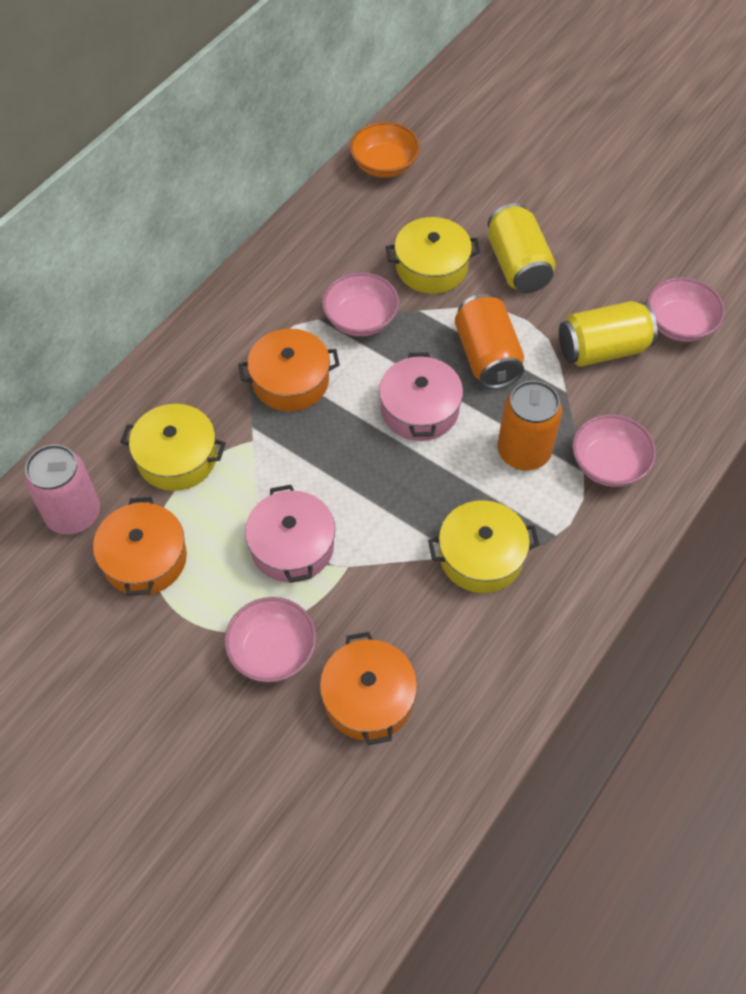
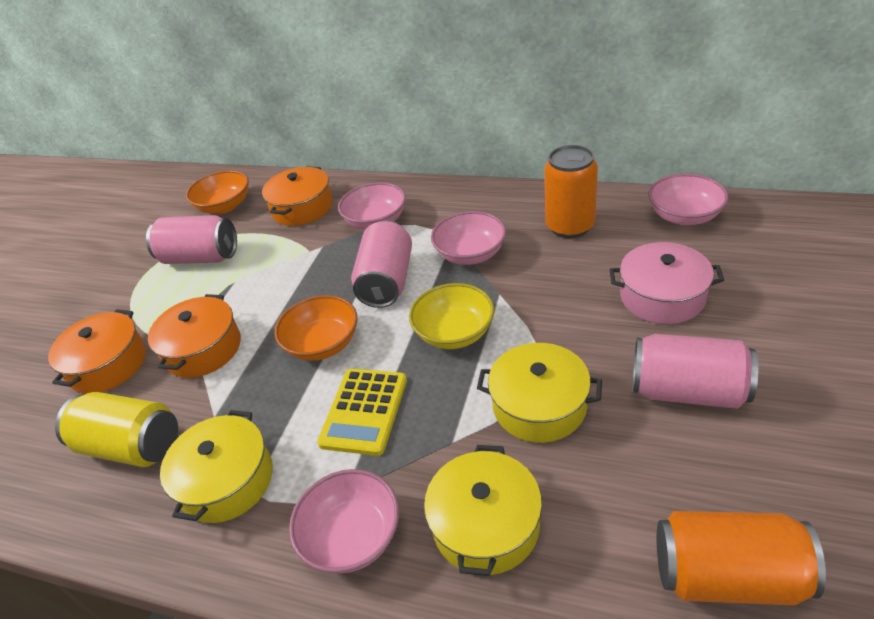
orange bowl: 1 -> 2
pink can: 1 -> 3
pink pot: 2 -> 1
yellow bowl: 0 -> 1
yellow calculator: 0 -> 1
yellow can: 2 -> 1

